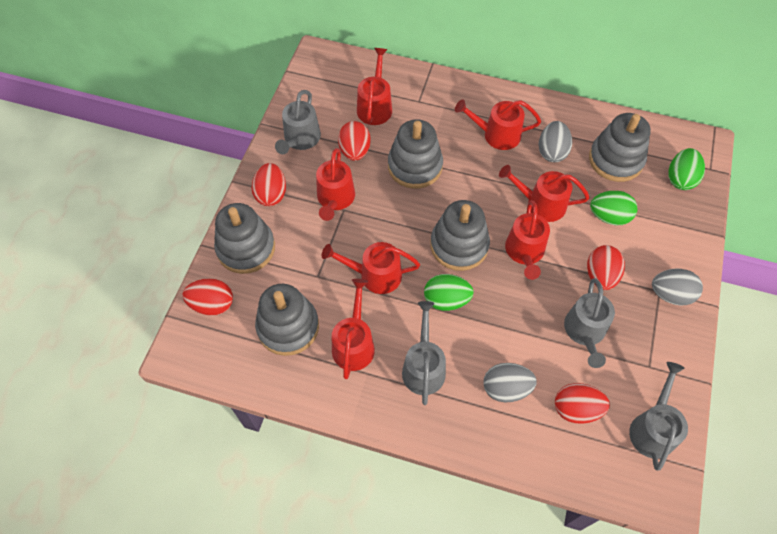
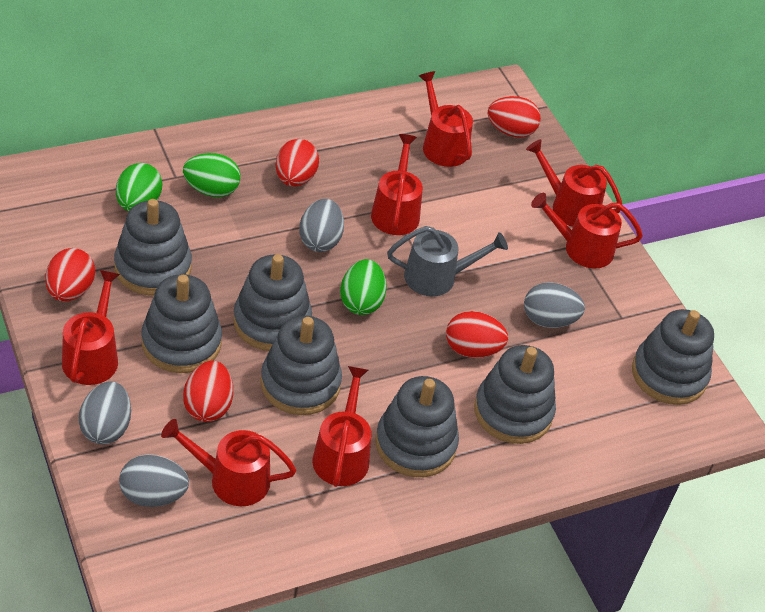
grey egg: 3 -> 4
grey stacking toy: 5 -> 7
grey watering can: 4 -> 1

